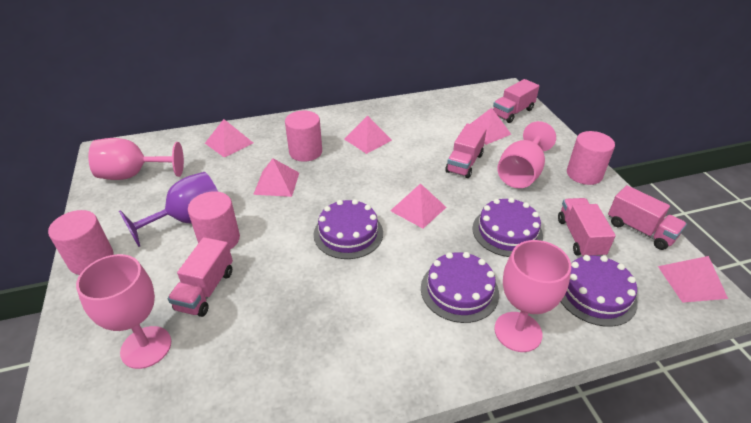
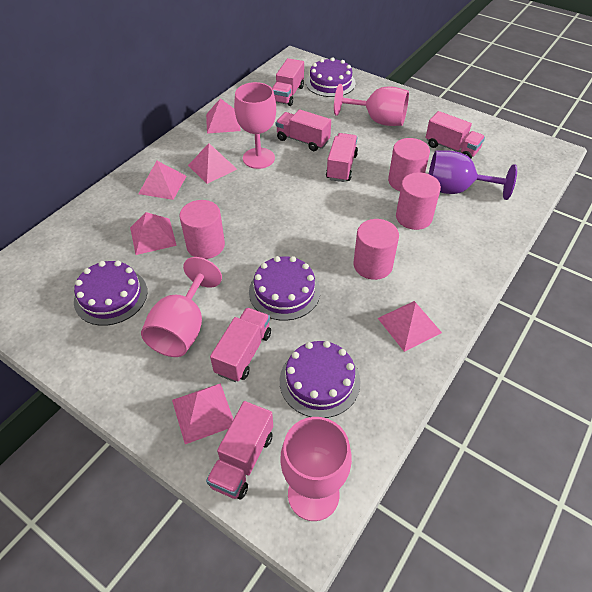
pink truck: 5 -> 6

